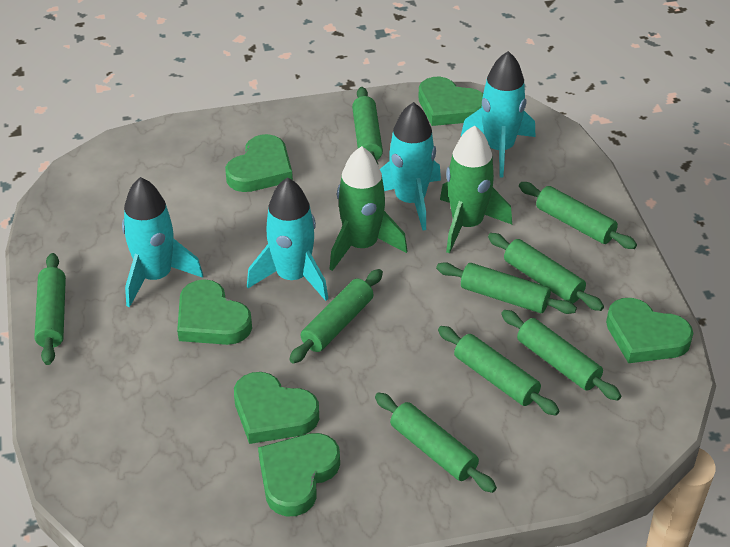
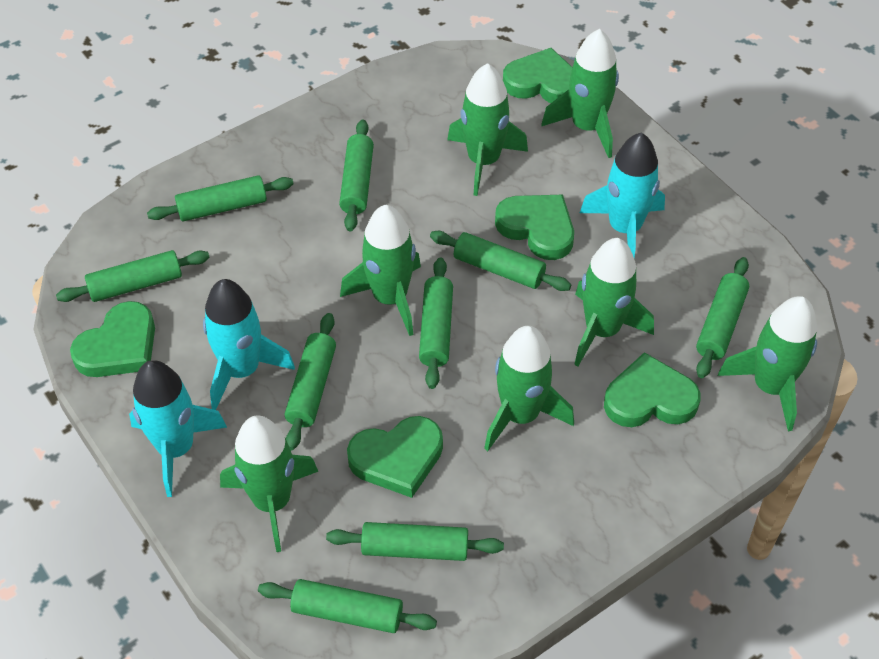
green heart: 6 -> 5
green rocket: 2 -> 7
turquoise rocket: 4 -> 3

